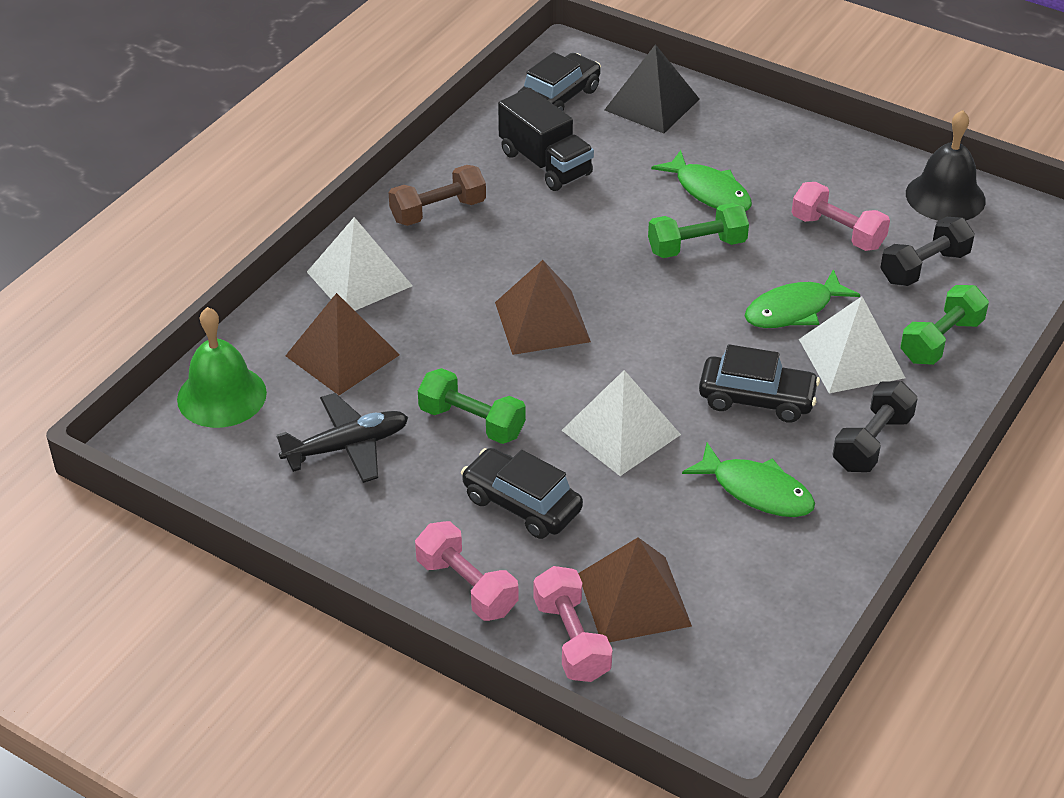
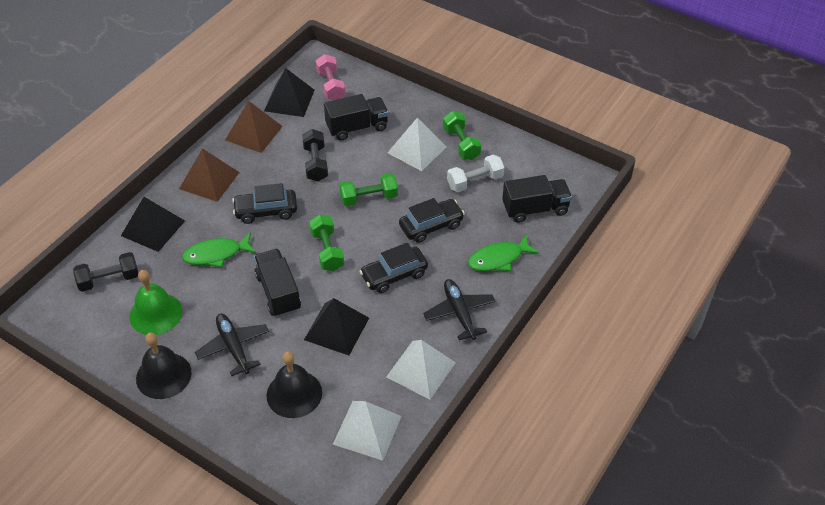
black bell: 1 -> 2
black plane: 1 -> 2
black pyramid: 1 -> 3
black truck: 1 -> 3
brown dumbbell: 1 -> 0
brown pyramid: 3 -> 2
green fish: 3 -> 2
pink dumbbell: 3 -> 1
white dumbbell: 0 -> 1

